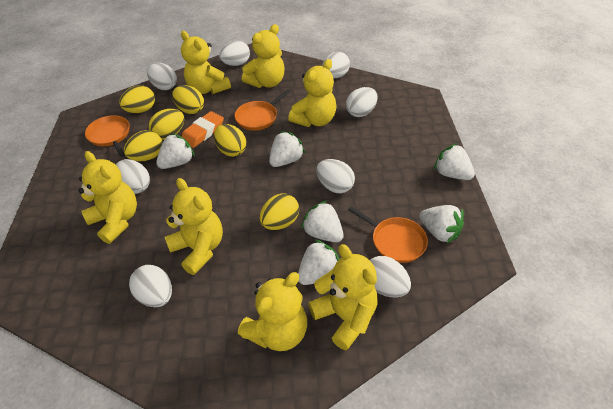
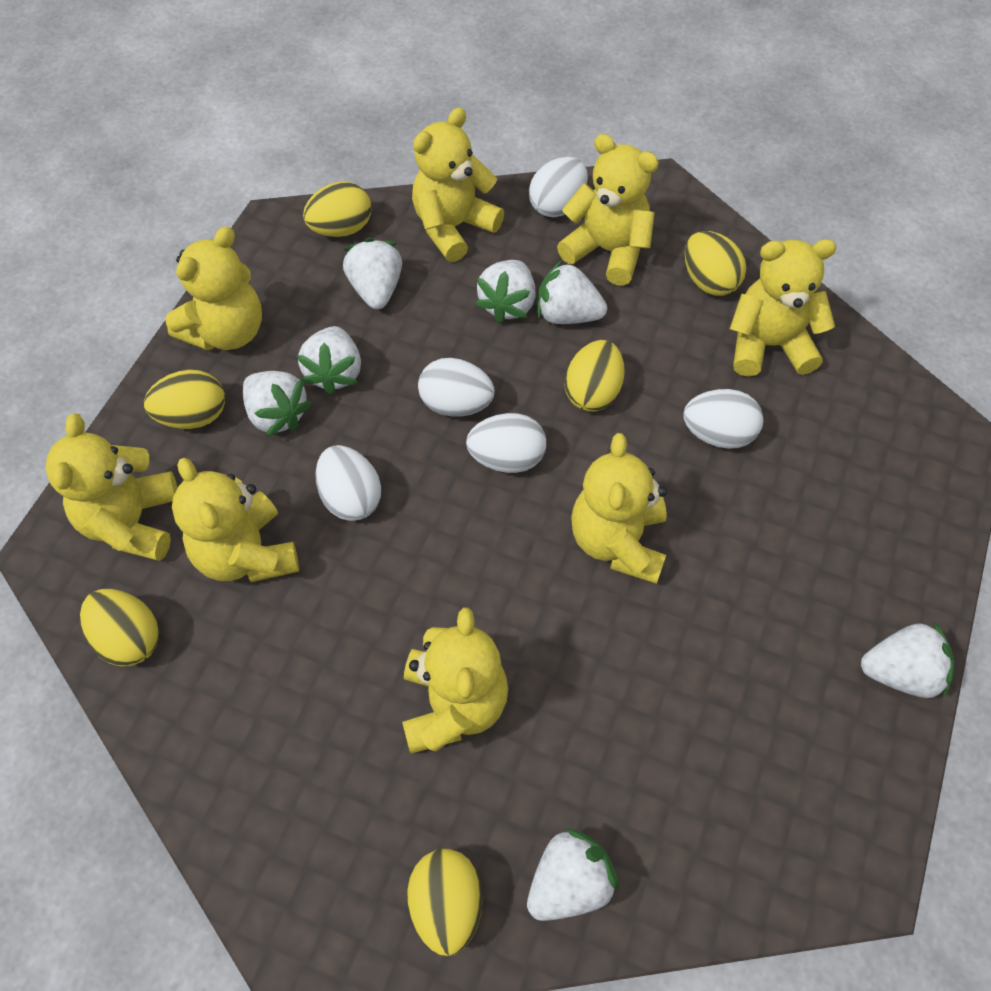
orange eraser: 1 -> 0
orange pan: 3 -> 0
white egg: 8 -> 5
white strawberry: 6 -> 7
yellow teddy bear: 7 -> 8

